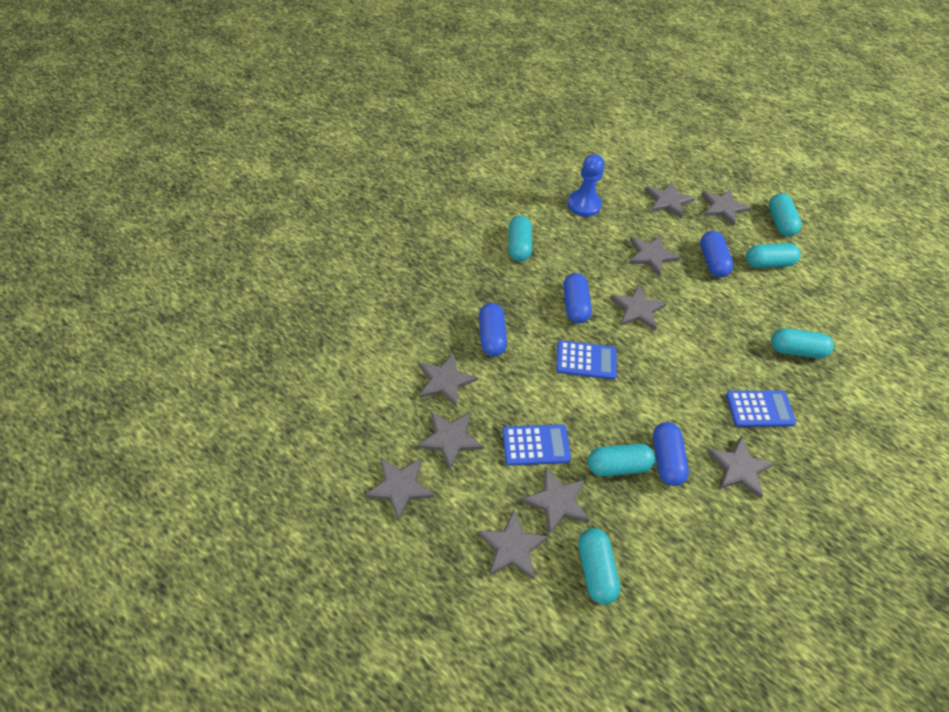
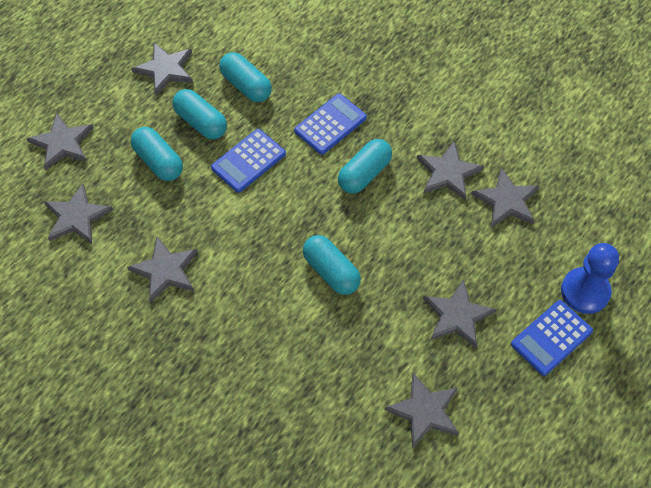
blue capsule: 4 -> 0
grey star: 10 -> 8
turquoise capsule: 6 -> 5

